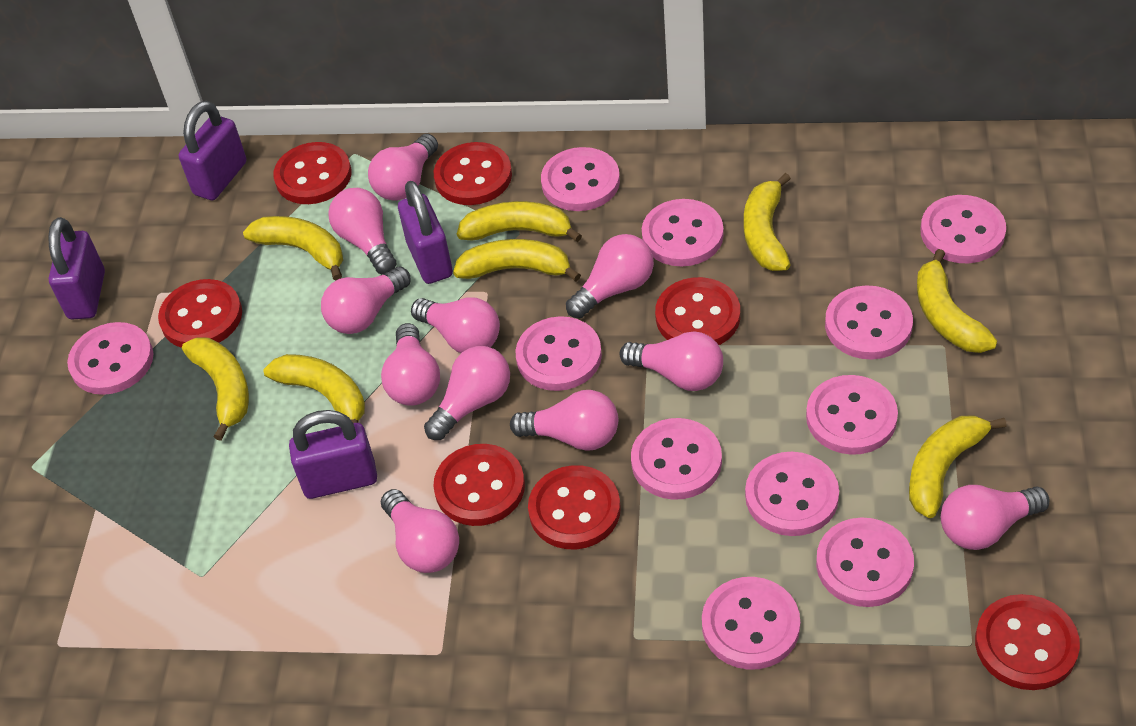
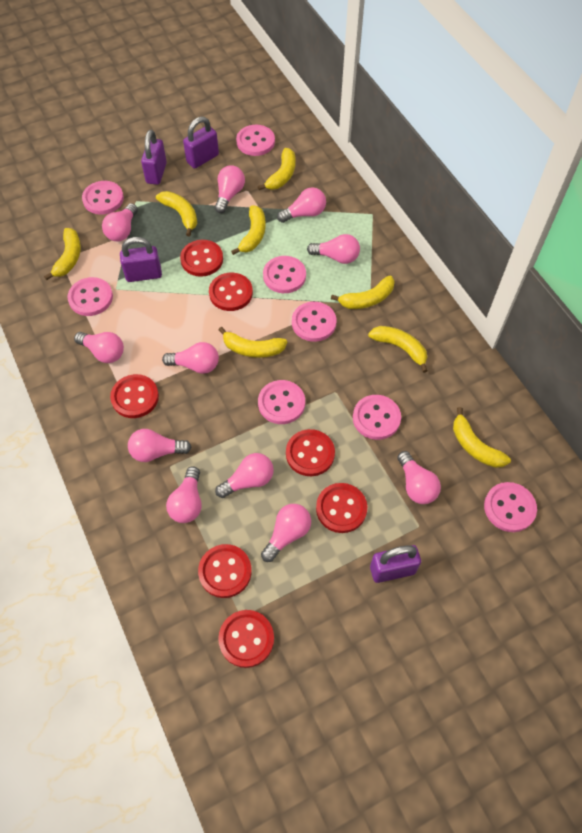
pink button: 11 -> 8

